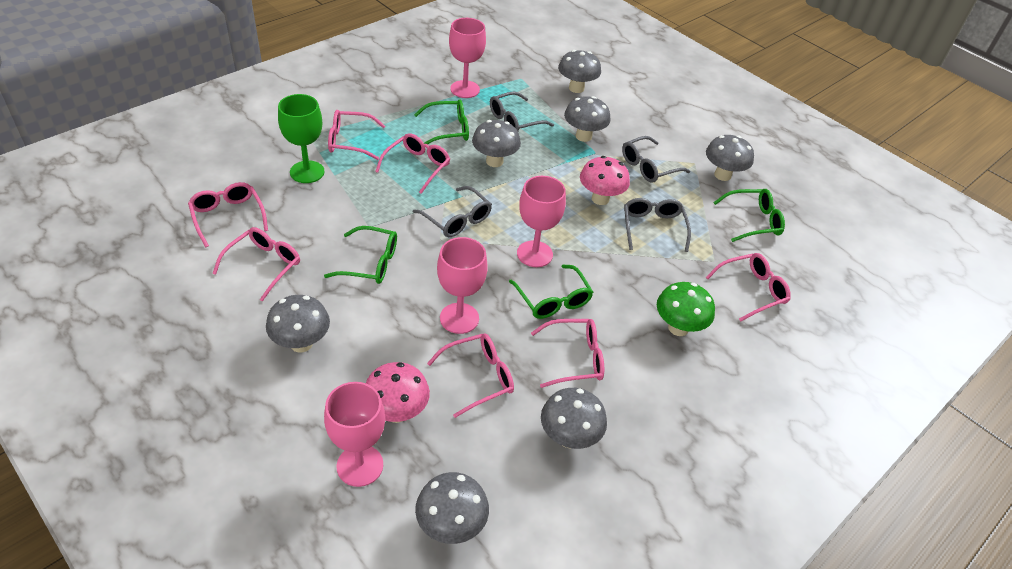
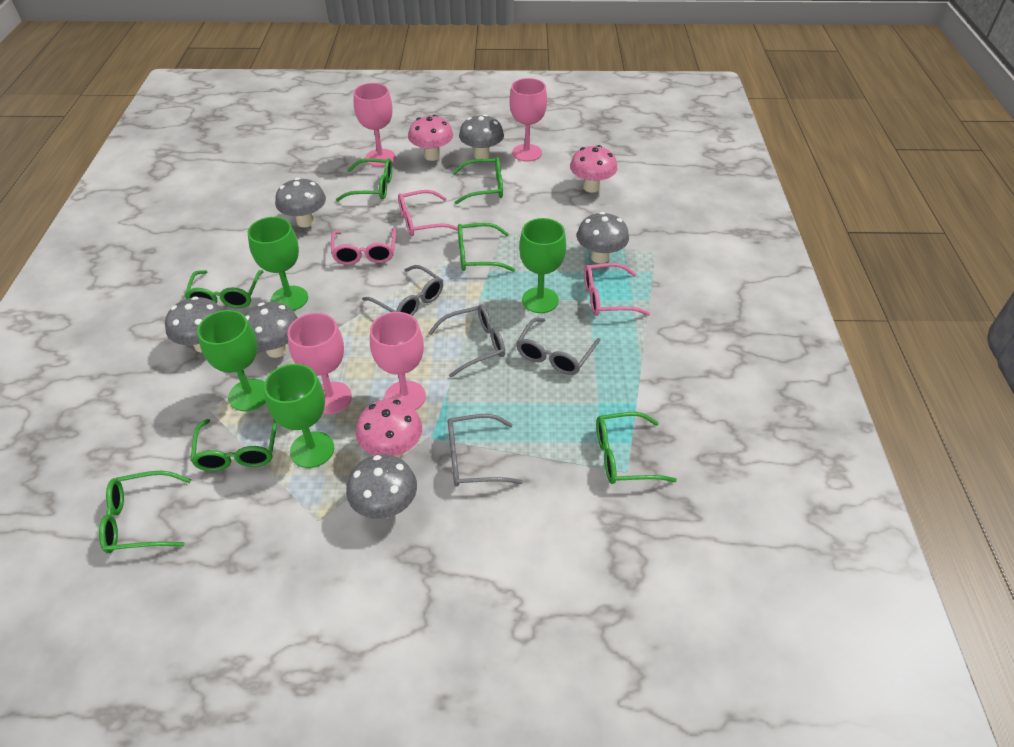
green glasses: 4 -> 7
green goblet: 1 -> 4
green mushroom: 1 -> 0
grey mushroom: 7 -> 6
pink glasses: 7 -> 3
pink mushroom: 2 -> 3

